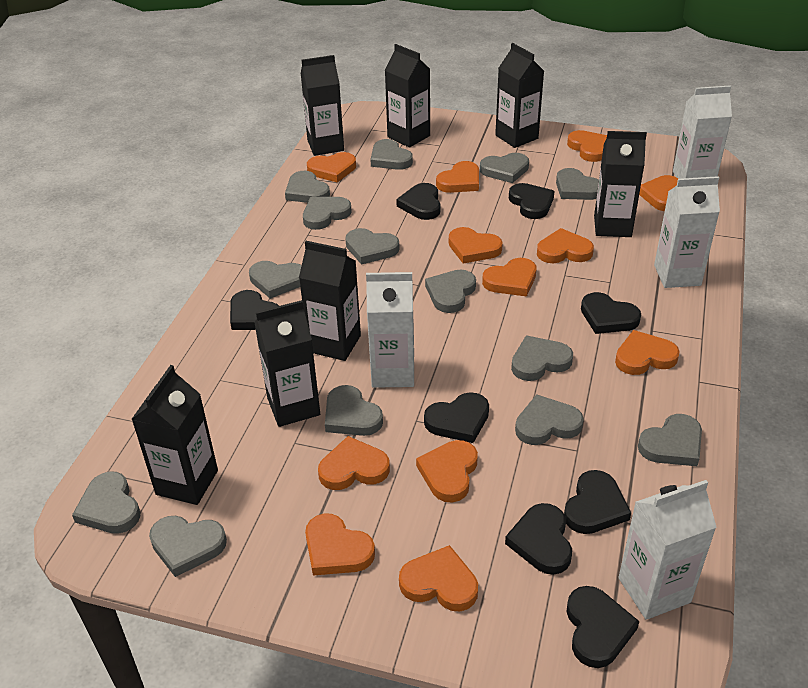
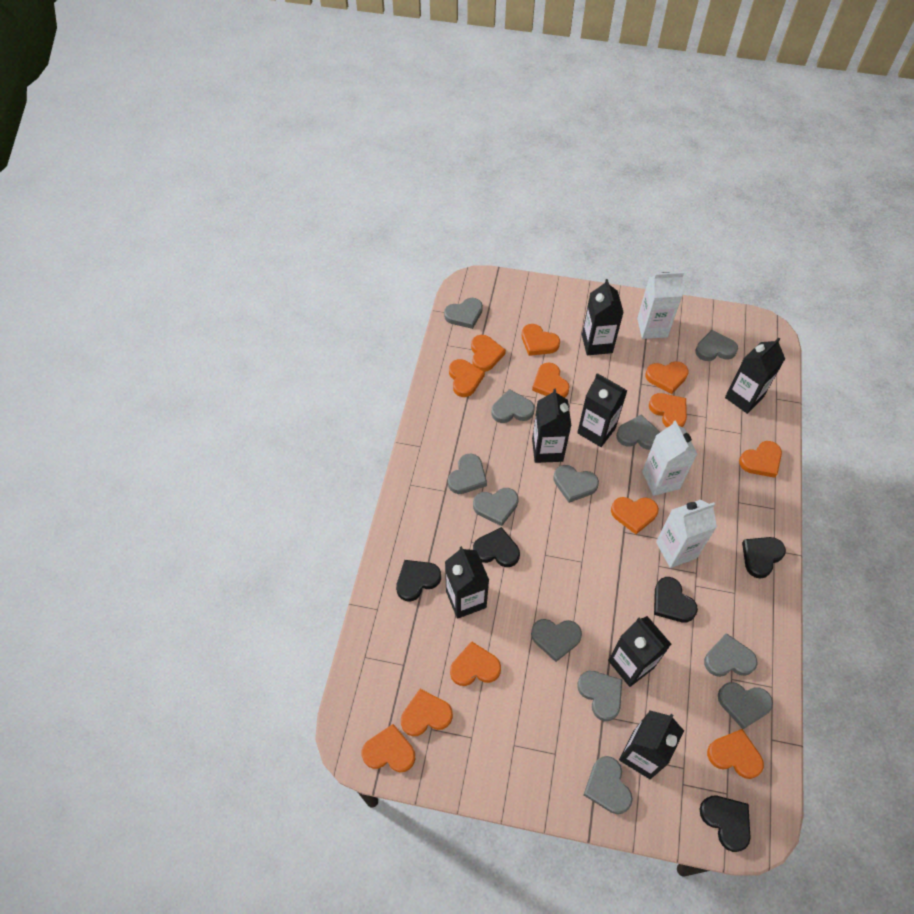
black heart: 8 -> 5
grey heart: 14 -> 12
white carton: 4 -> 3

